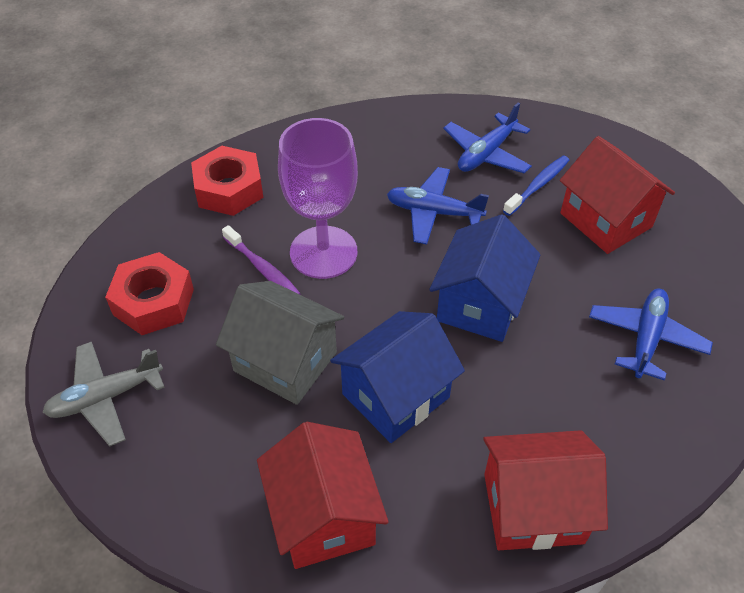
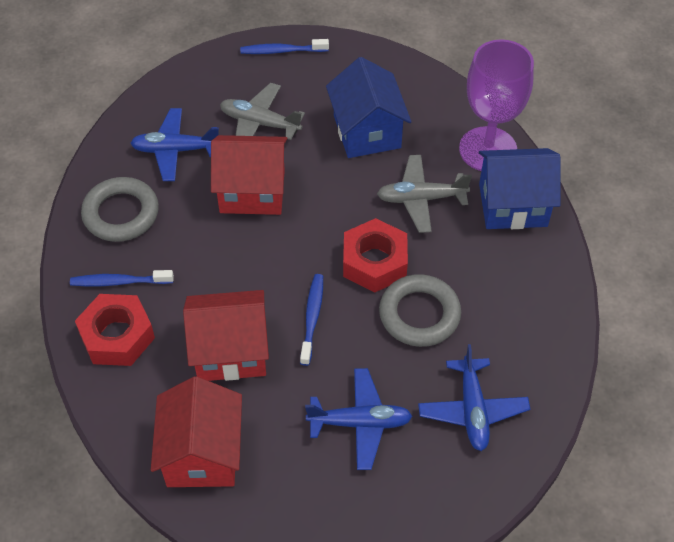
blue toothbrush: 1 -> 3
grey house: 1 -> 0
grey plane: 1 -> 2
grey ring: 0 -> 2
purple toothbrush: 1 -> 0

